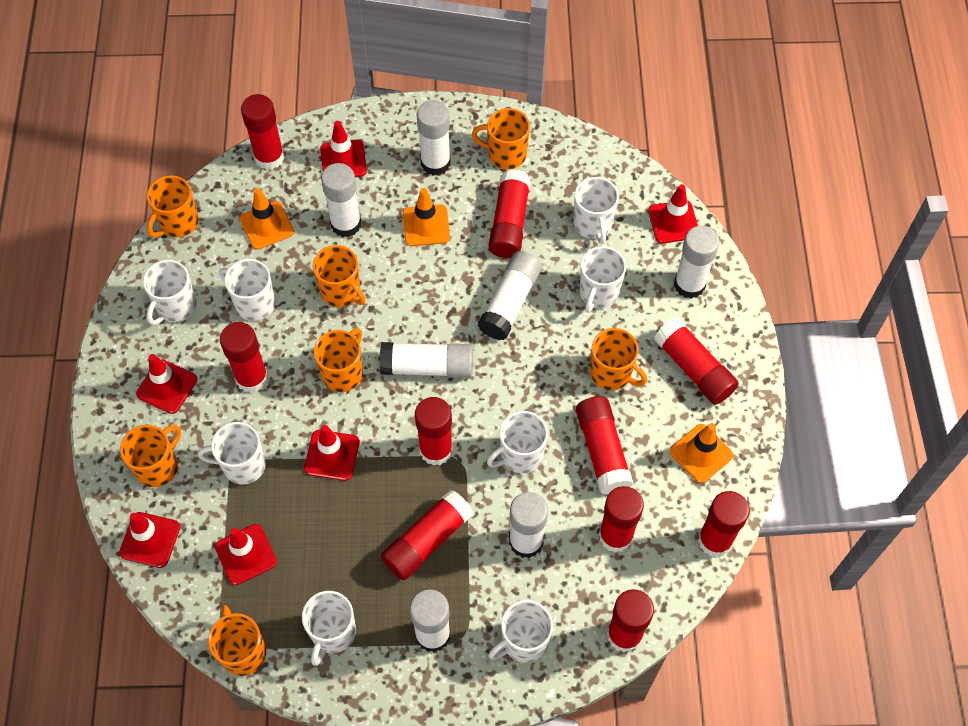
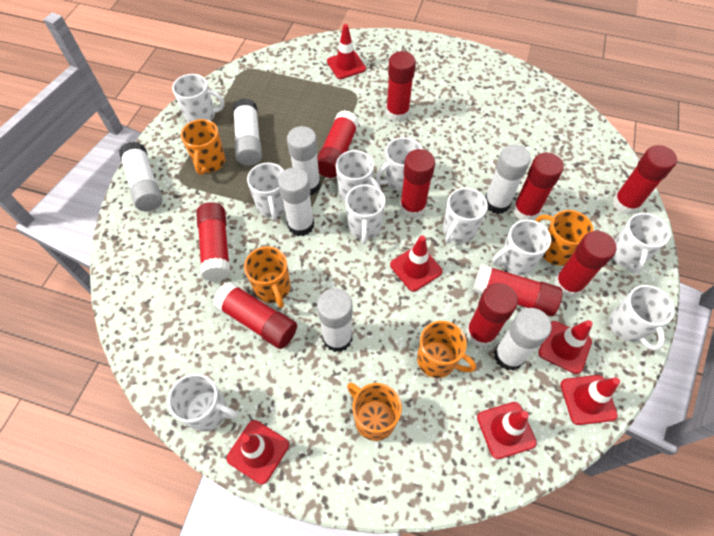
orange mug: 7 -> 5
orange traffic cone: 3 -> 0
white mug: 8 -> 10

